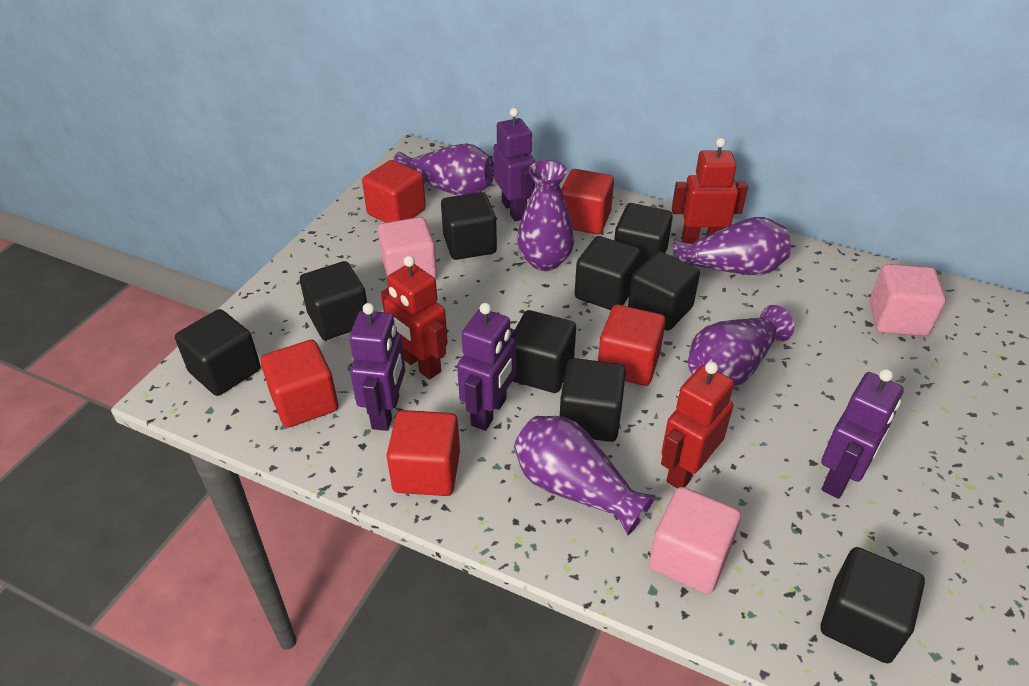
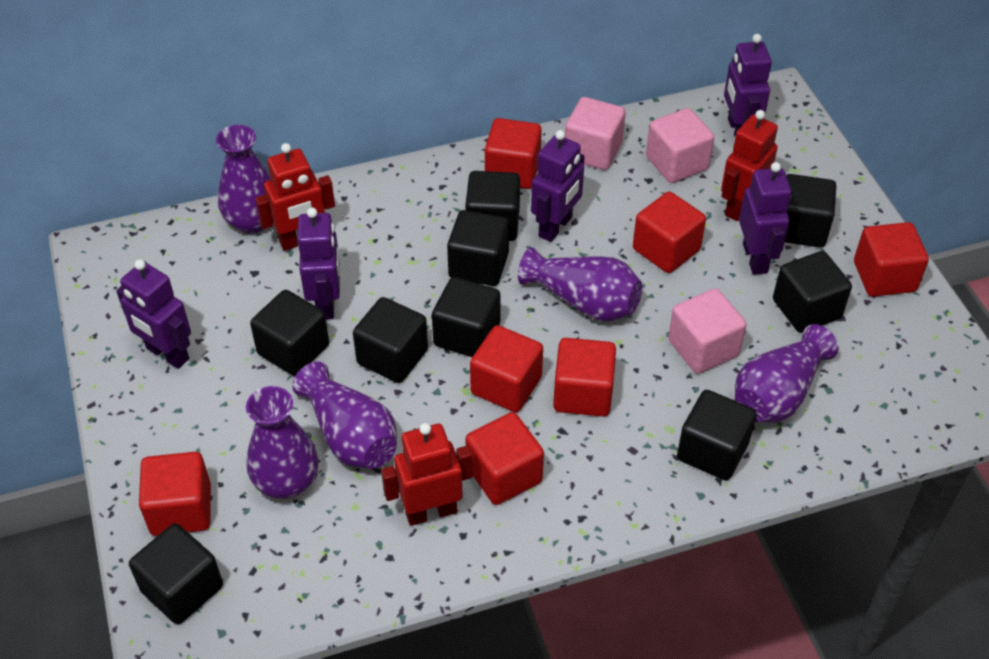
purple robot: 4 -> 5
red cube: 5 -> 7

